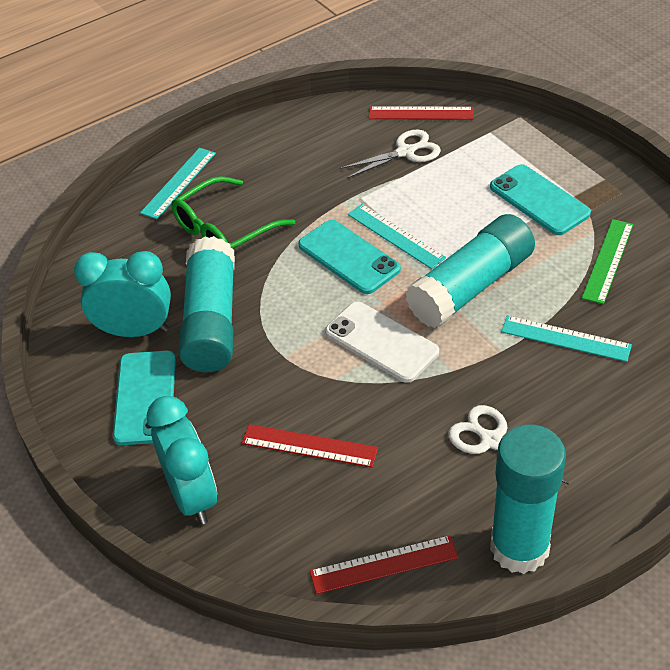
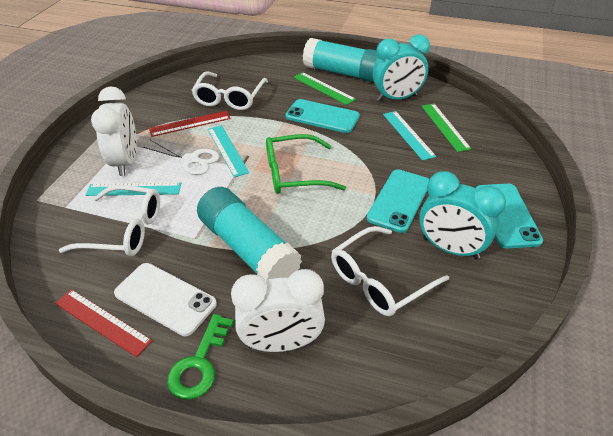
green key: 0 -> 1
green ruler: 1 -> 2
red ruler: 3 -> 2
turquoise glue stick: 3 -> 2
white clock: 0 -> 2
white glasses: 0 -> 3
white scissors: 2 -> 1

